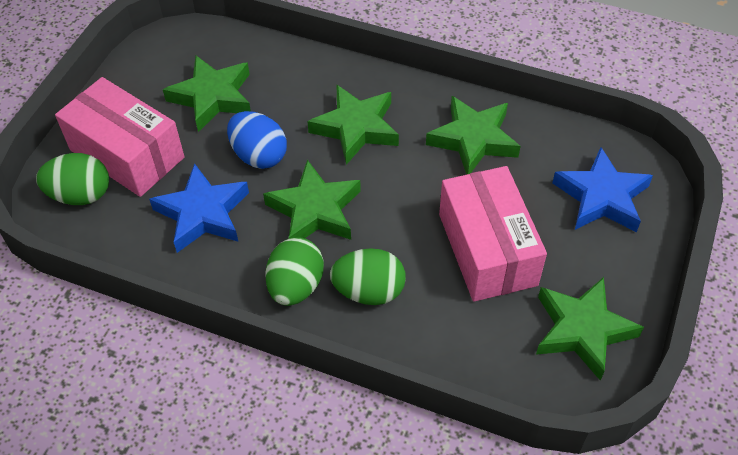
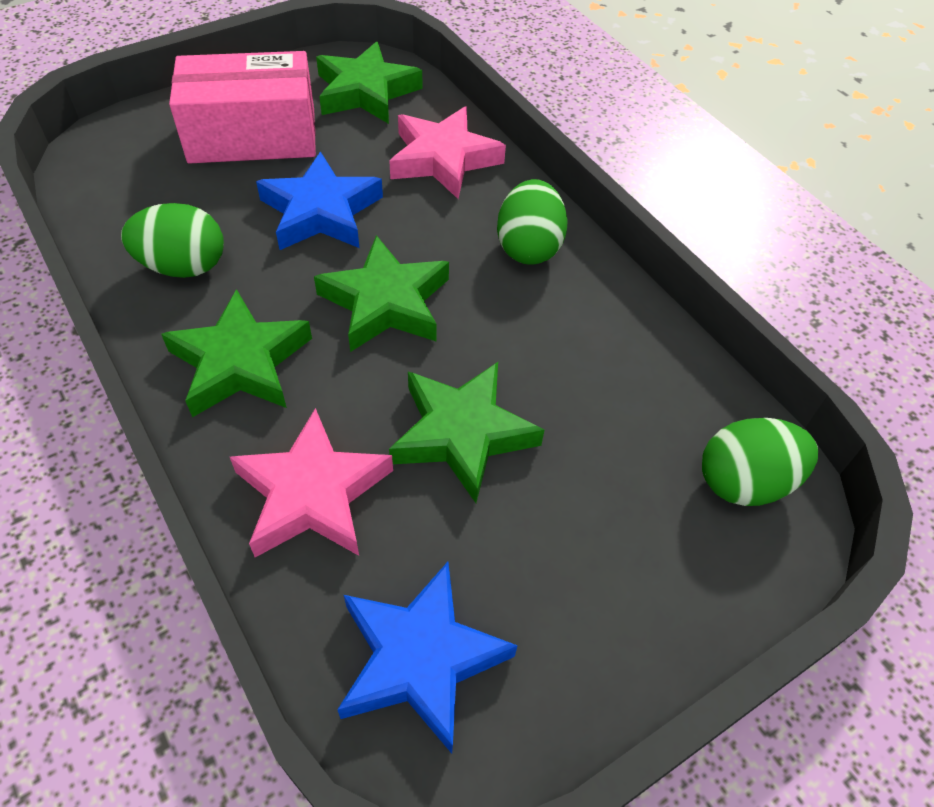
blue egg: 1 -> 0
green star: 5 -> 4
pink box: 2 -> 1
pink star: 0 -> 2

